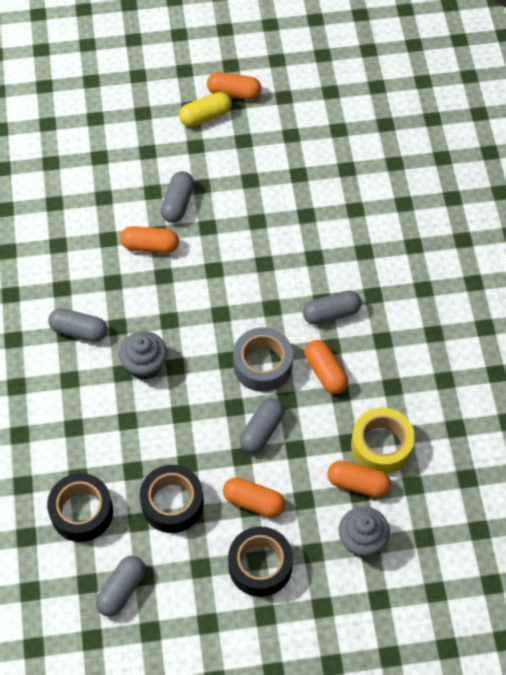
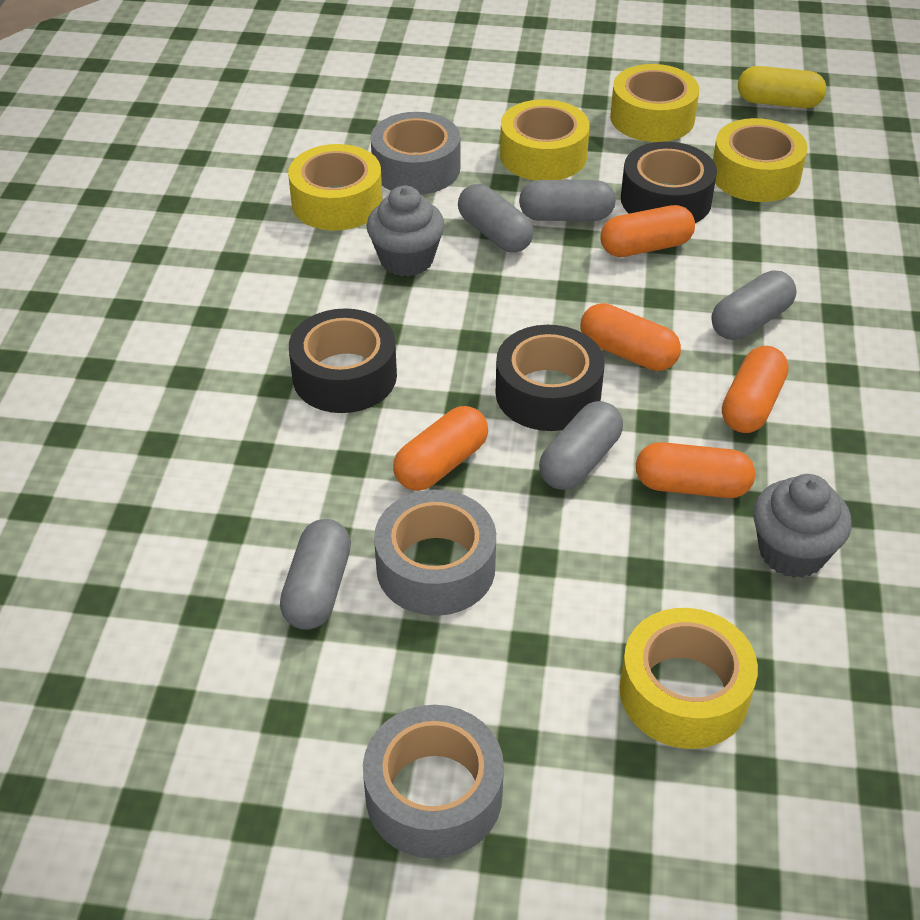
grey tape: 1 -> 3
yellow tape: 1 -> 5

